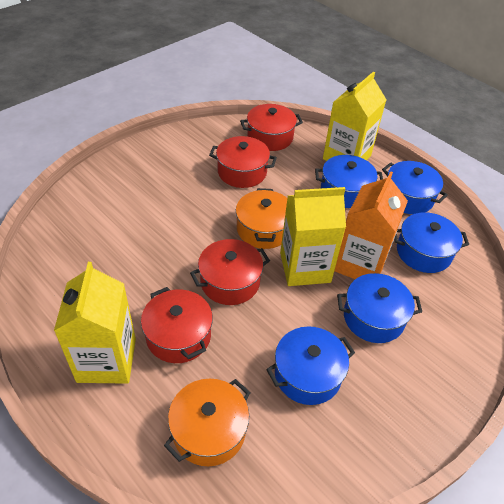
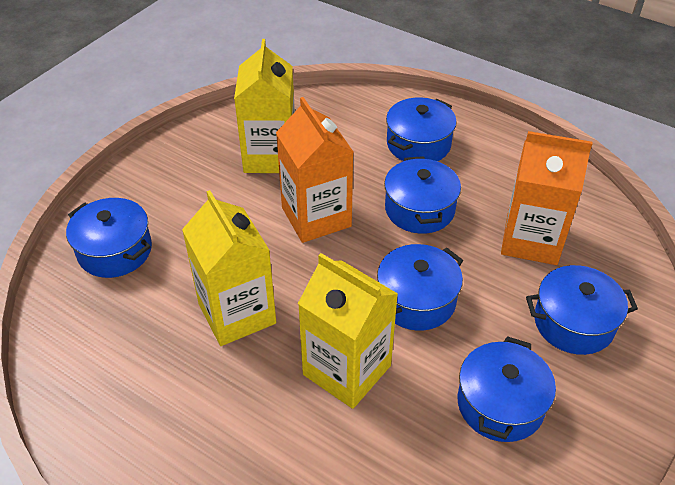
blue pot: 5 -> 6
orange carton: 1 -> 2
orange pot: 2 -> 0
red pot: 4 -> 0

